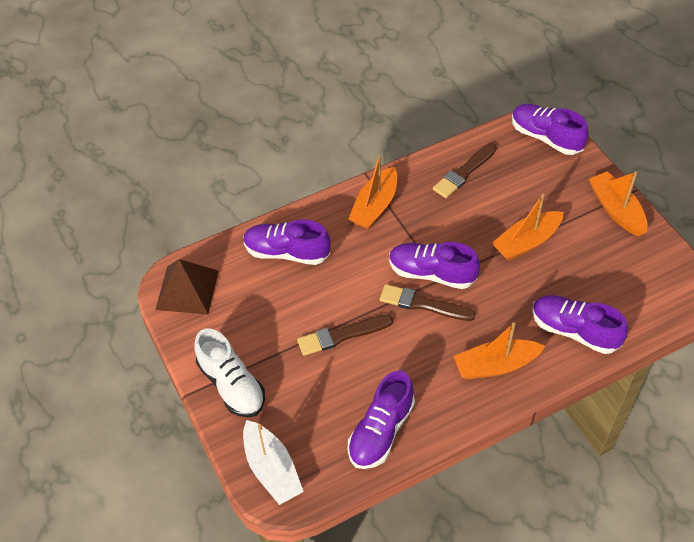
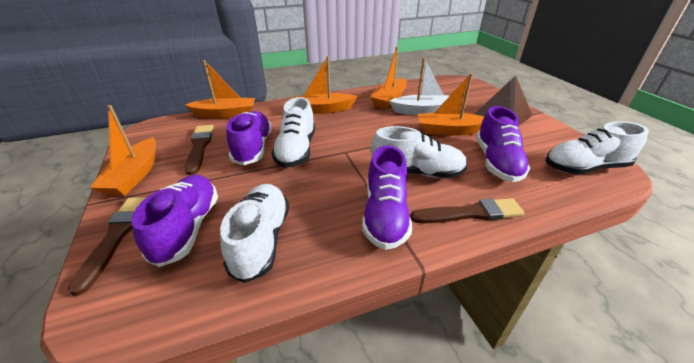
orange boat: 4 -> 5
purple shoe: 5 -> 4
white shoe: 1 -> 4

